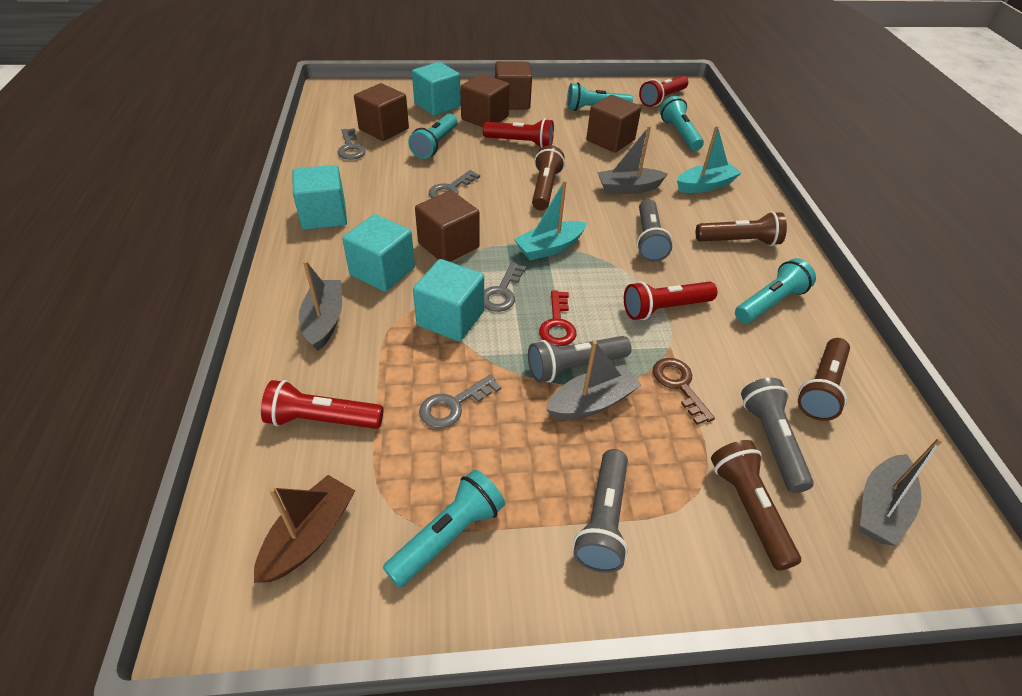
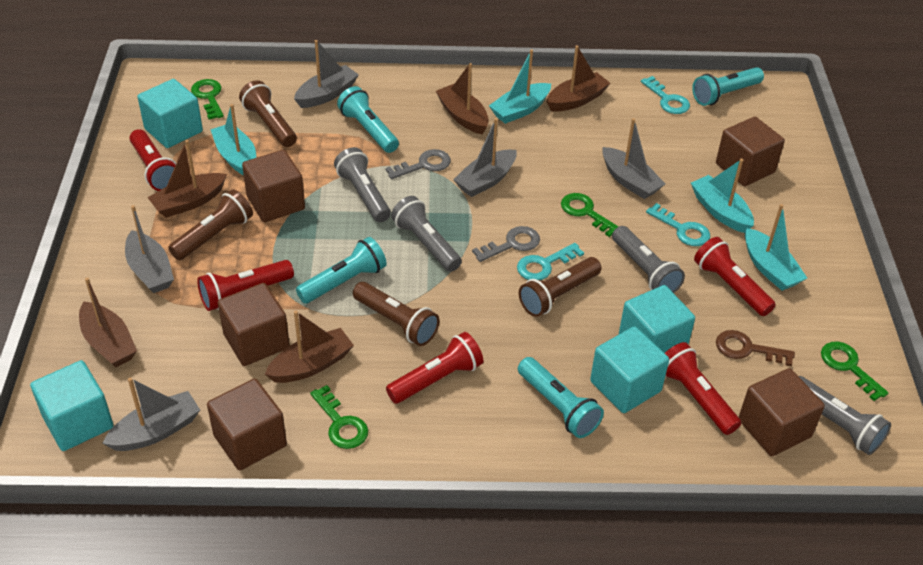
brown boat: 1 -> 5
green key: 0 -> 4
grey boat: 4 -> 5
grey key: 4 -> 2
red flashlight: 4 -> 5
red key: 1 -> 0
turquoise boat: 2 -> 4
turquoise flashlight: 5 -> 4
turquoise key: 0 -> 3

